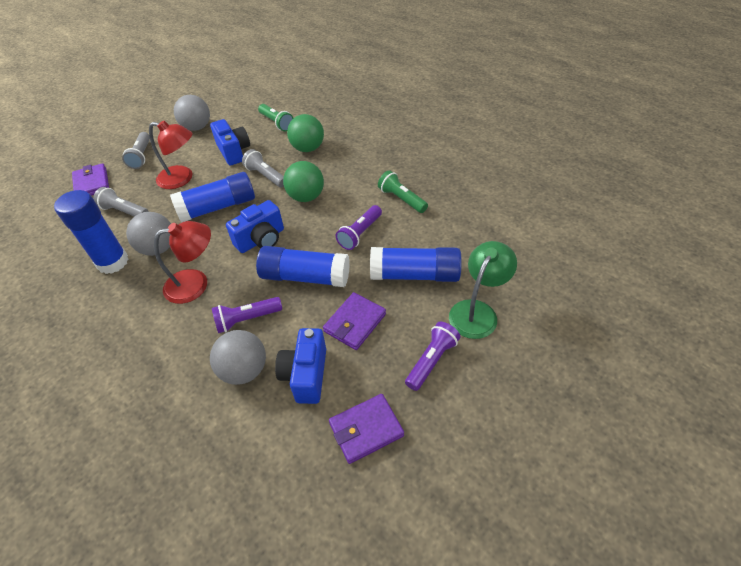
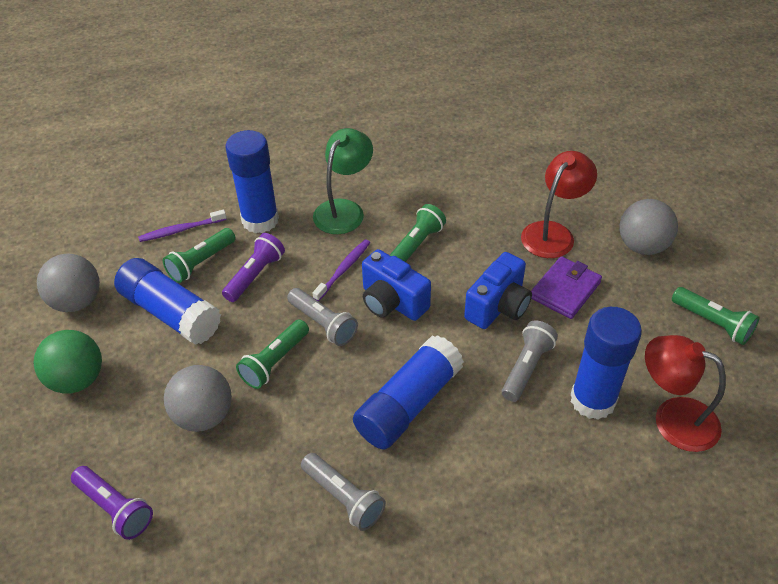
blue camera: 3 -> 2
green ball: 2 -> 1
green flashlight: 2 -> 4
purple flashlight: 3 -> 2
purple toothbrush: 0 -> 2
purple wallet: 3 -> 1

